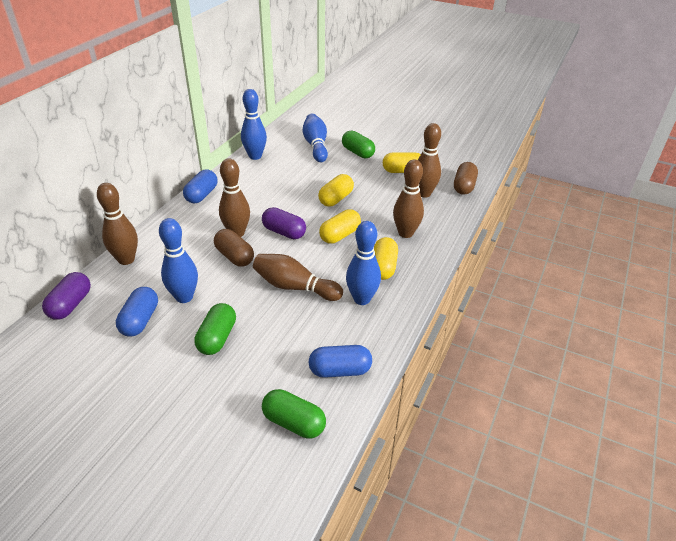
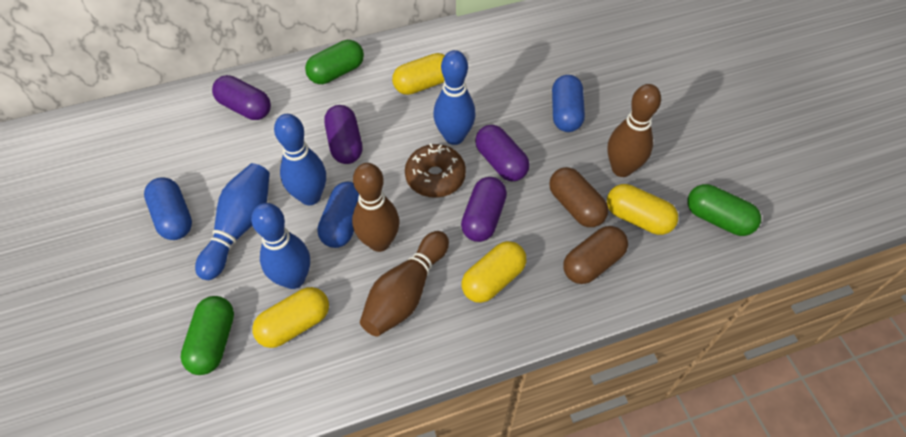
brown bowling pin: 5 -> 3
brown donut: 0 -> 1
purple capsule: 2 -> 4

